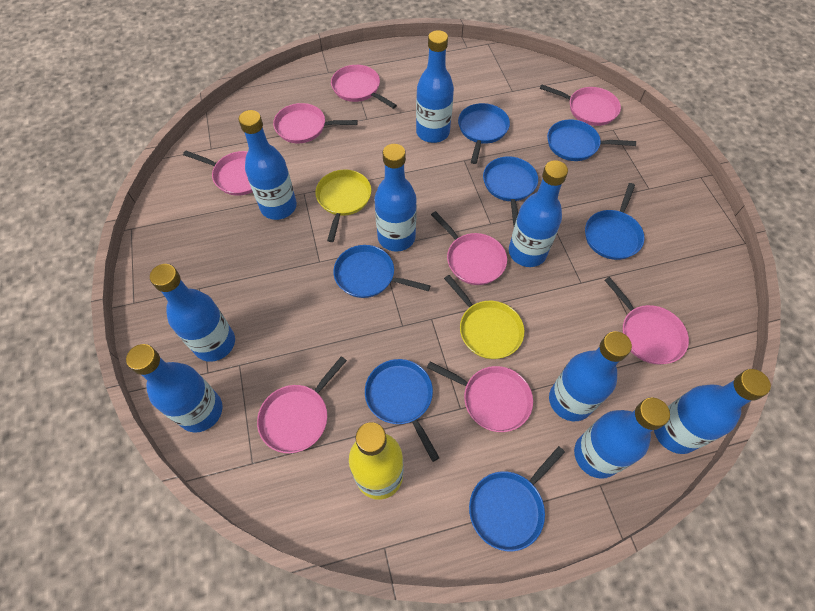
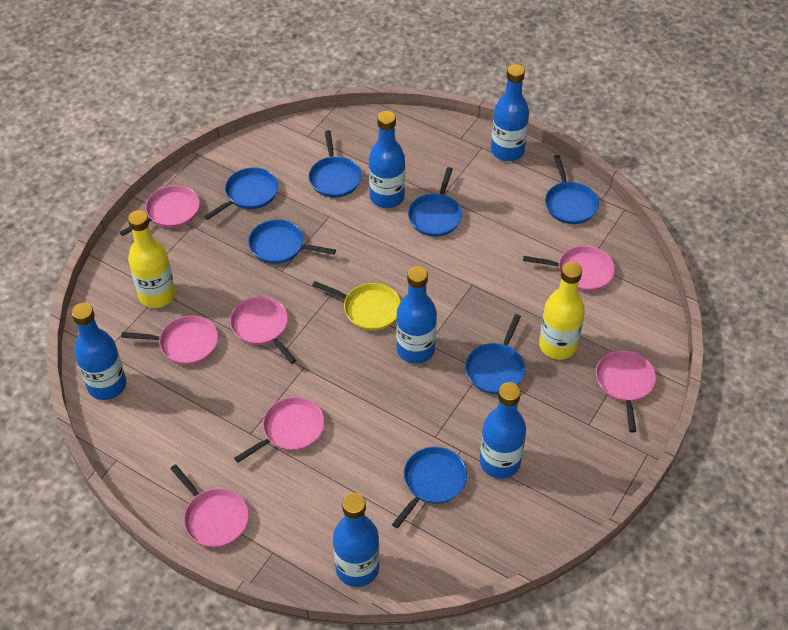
blue bottle: 9 -> 6
pink pan: 8 -> 7
yellow bottle: 1 -> 2
yellow pan: 2 -> 1

